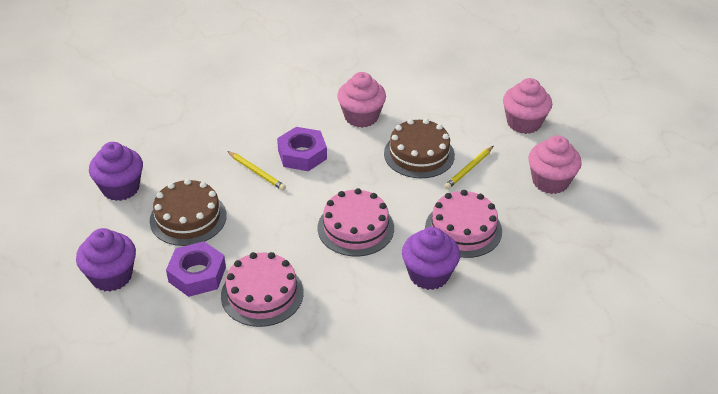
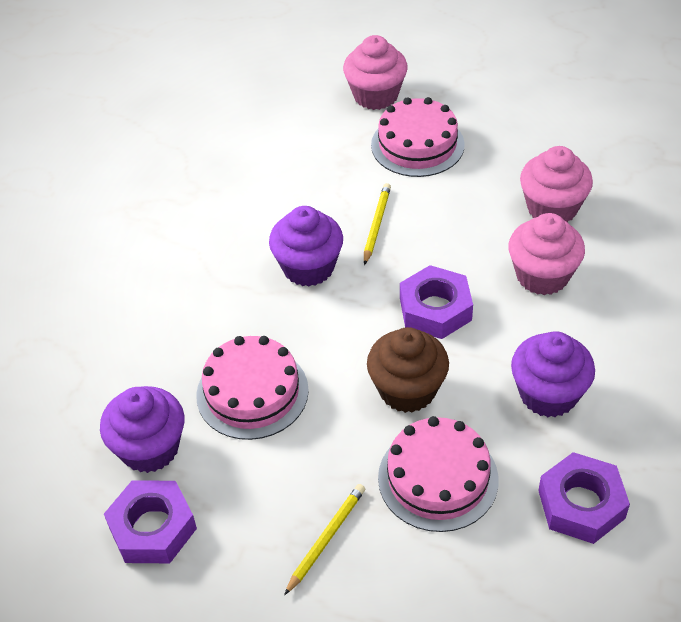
brown cake: 2 -> 0
brown cupcake: 0 -> 1
purple nut: 2 -> 3

